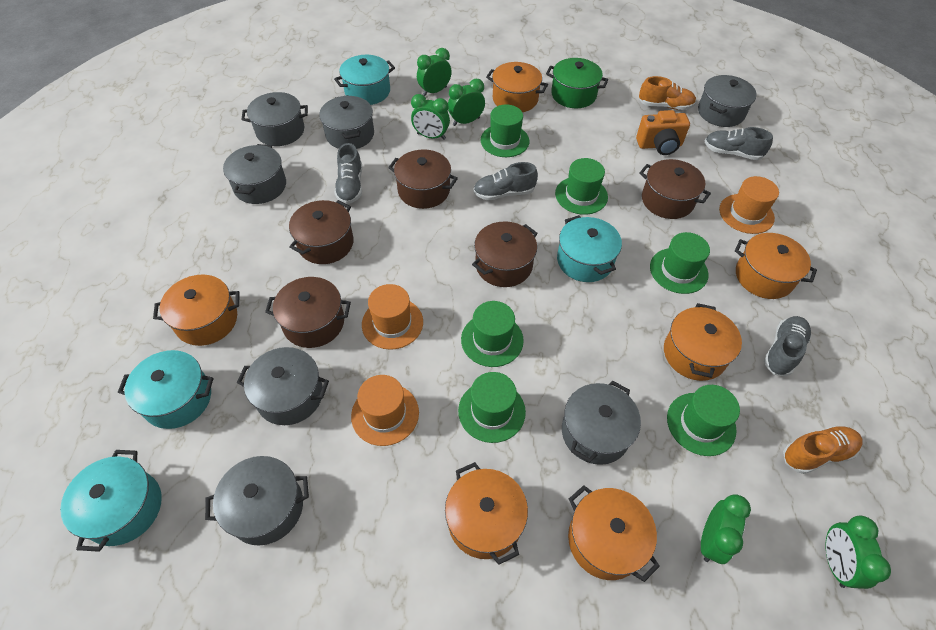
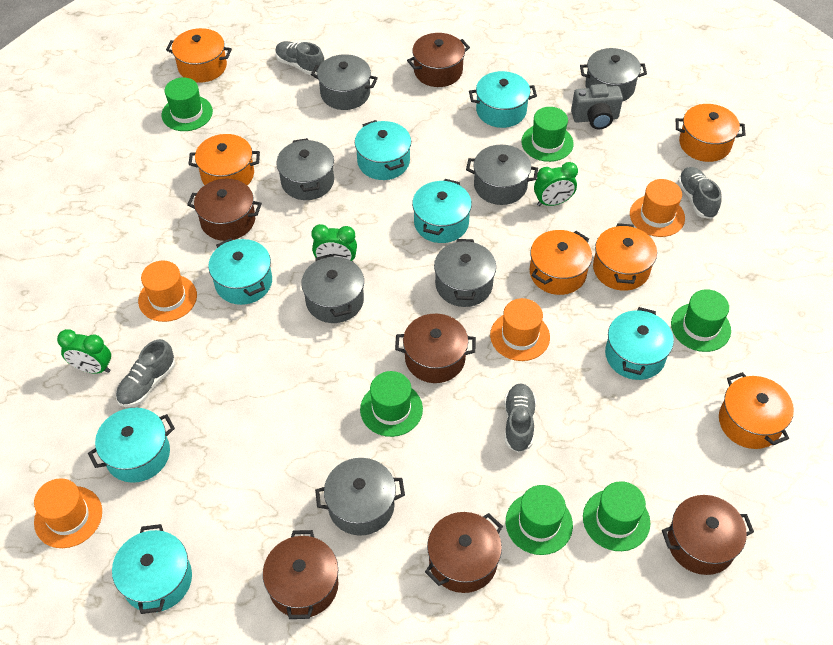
brown pot: 5 -> 6
green clock: 5 -> 3
green pot: 1 -> 0
grey camera: 0 -> 1
orange camera: 1 -> 0
orange hat: 3 -> 4
orange shoe: 2 -> 0
turquoise pot: 4 -> 7

